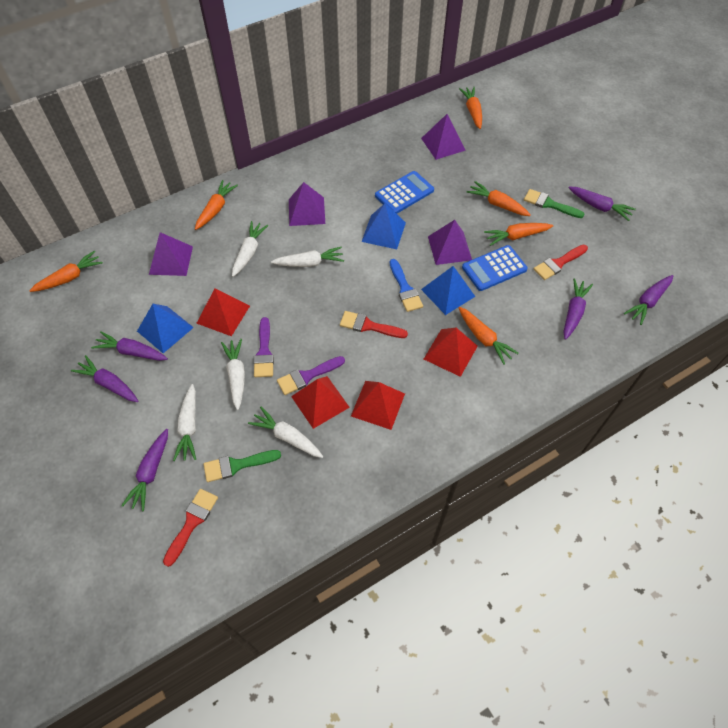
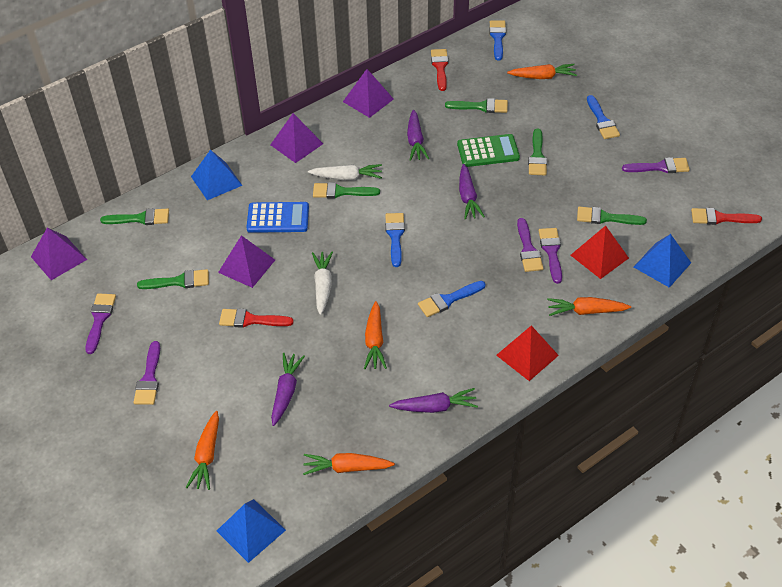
blue brush: 1 -> 4
blue calculator: 2 -> 1
green brush: 2 -> 6
green calculator: 0 -> 1
orange carrot: 6 -> 5
purple brush: 2 -> 5
purple carrot: 6 -> 4
red pyramid: 4 -> 2
white carrot: 5 -> 2

